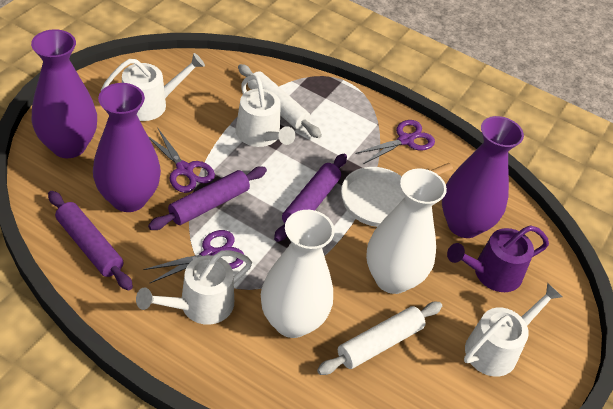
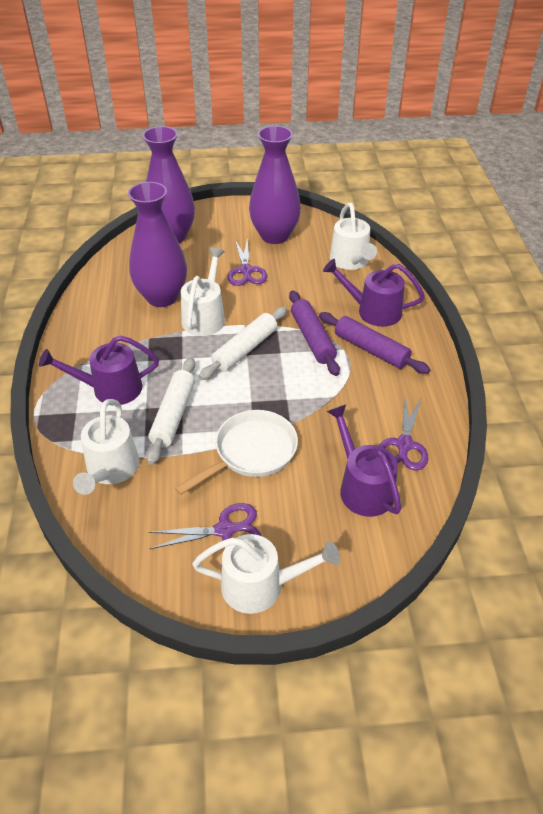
purple rolling pin: 3 -> 2
purple watering can: 1 -> 3
white vase: 2 -> 0

